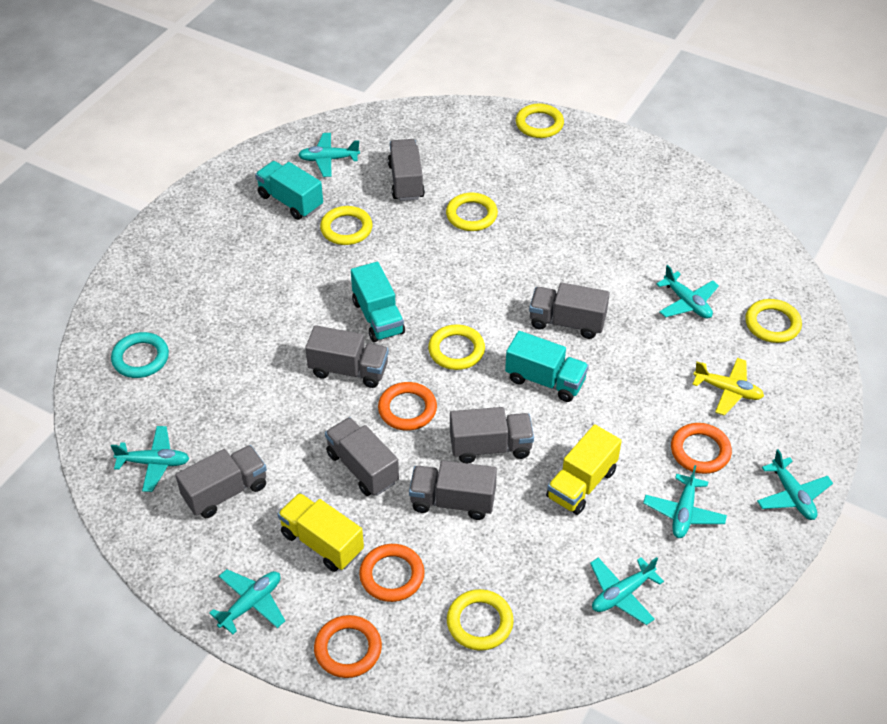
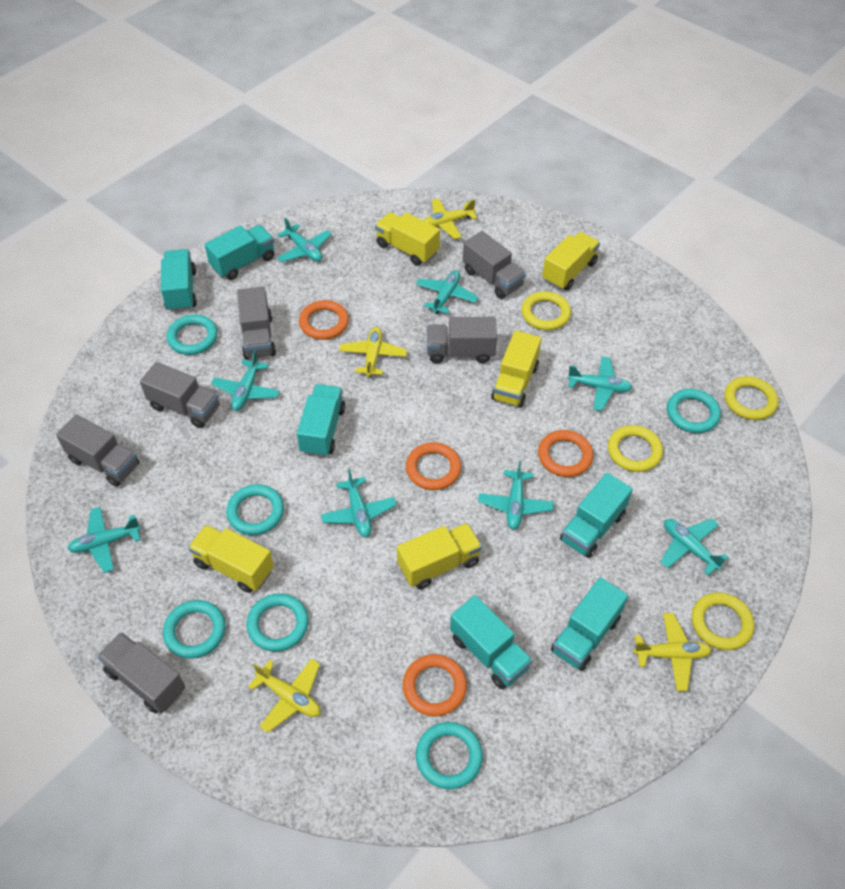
grey truck: 7 -> 6
turquoise plane: 7 -> 8
turquoise ring: 1 -> 6
turquoise truck: 3 -> 6
yellow plane: 1 -> 4
yellow ring: 6 -> 4
yellow truck: 2 -> 5

